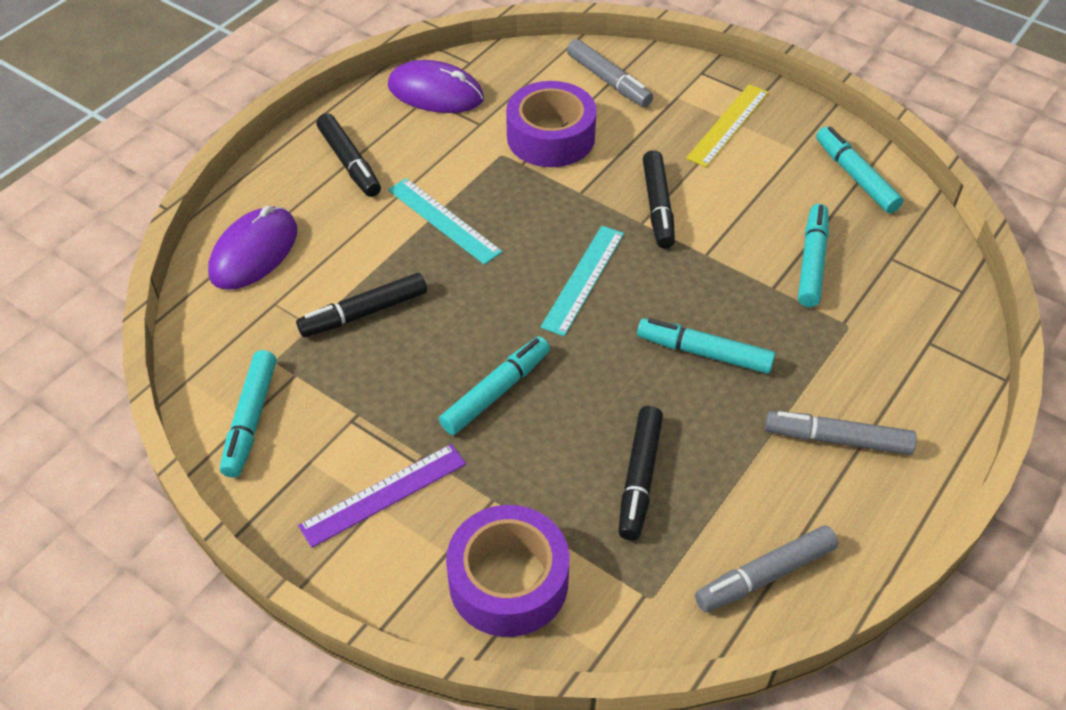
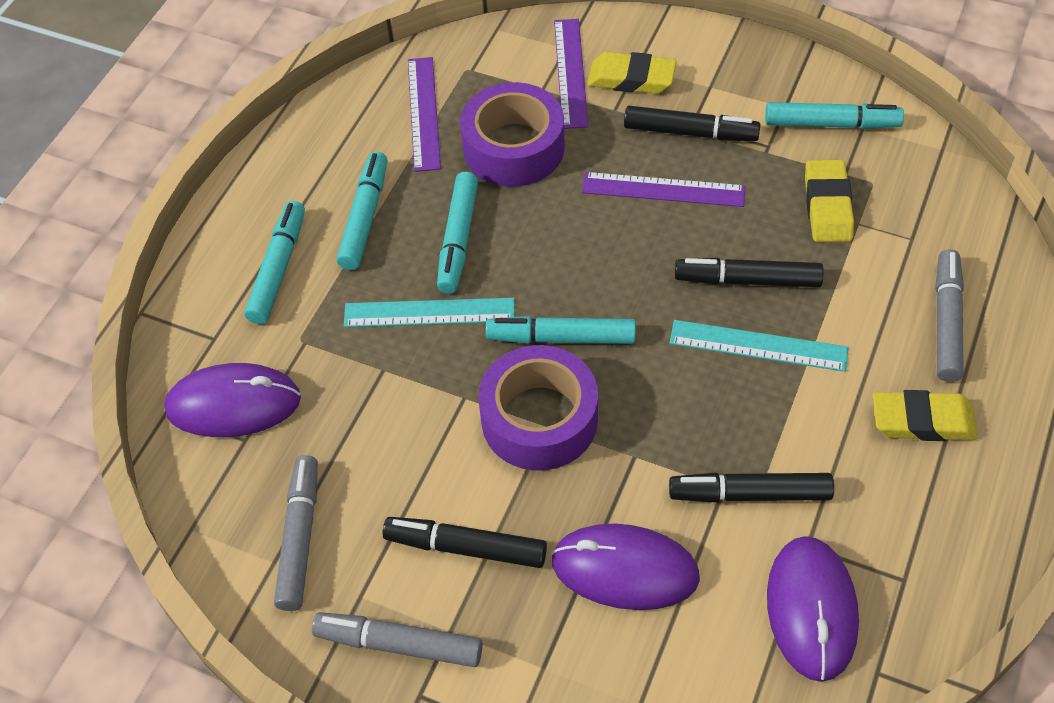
purple mouse: 2 -> 3
purple ruler: 1 -> 3
yellow eraser: 0 -> 3
yellow ruler: 1 -> 0

